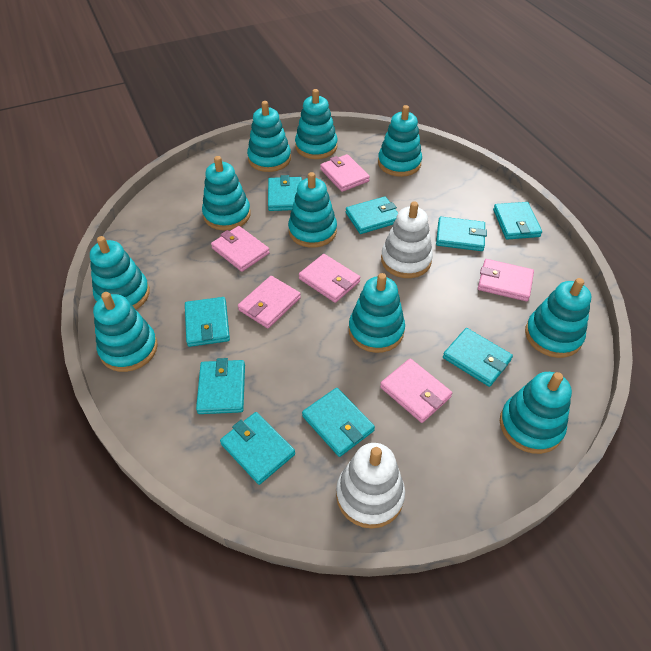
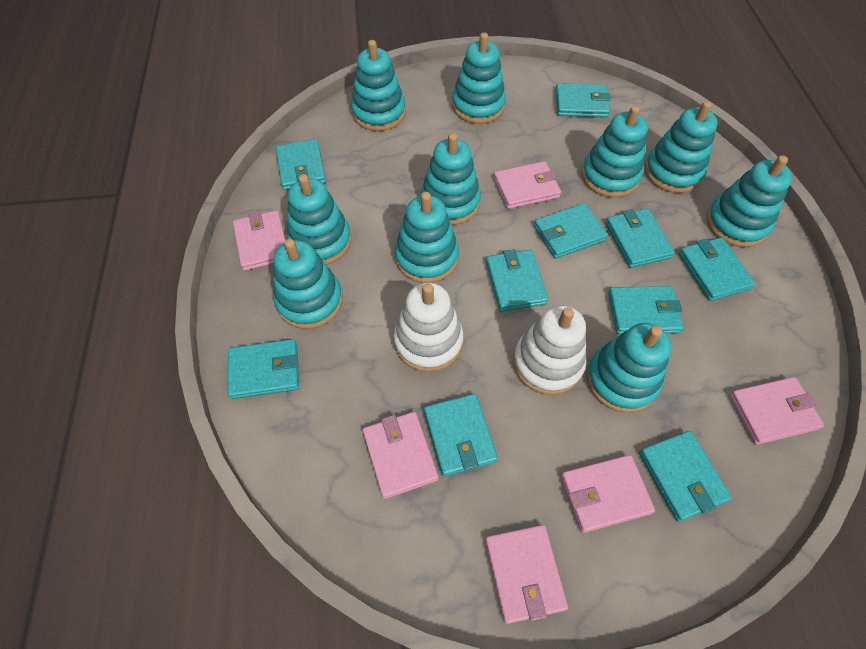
turquoise wallet: 9 -> 10

